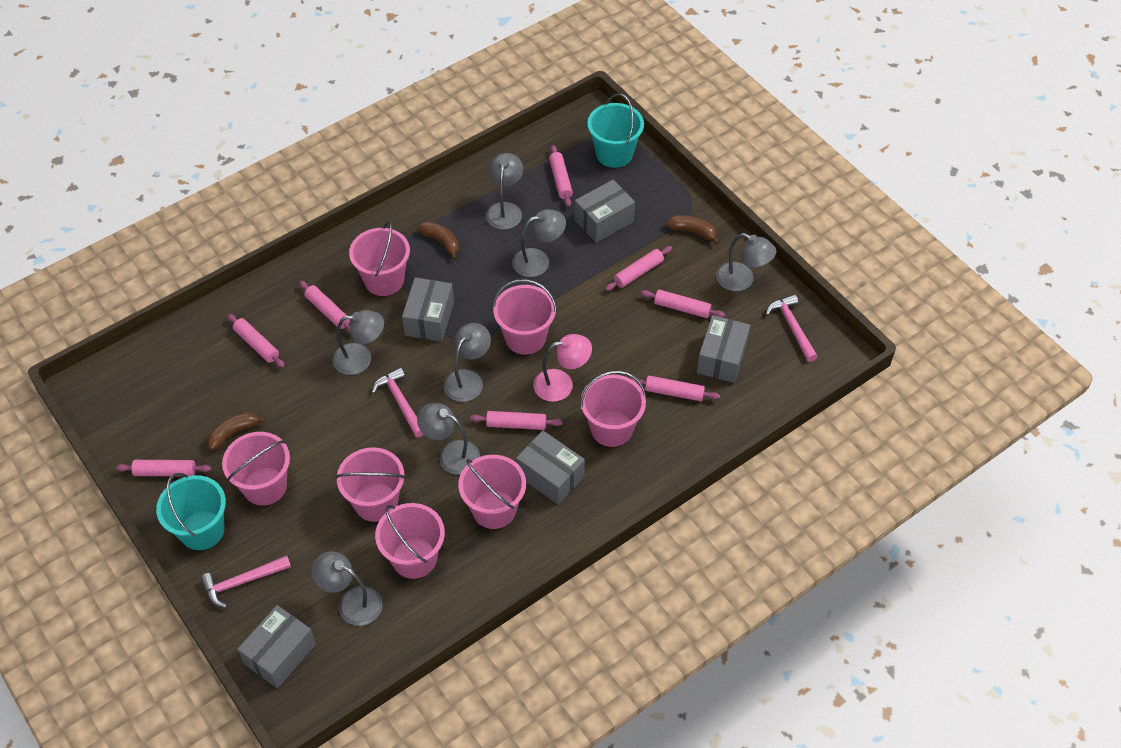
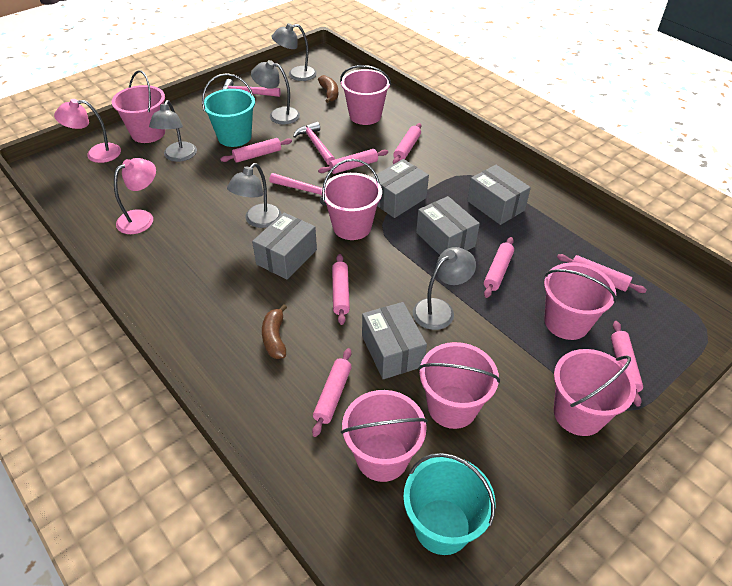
brown banana: 3 -> 2
grey lamp: 7 -> 5
pink lamp: 1 -> 2

